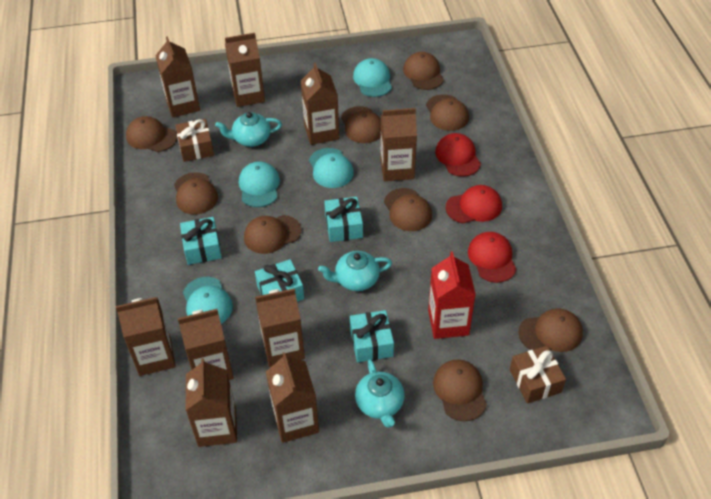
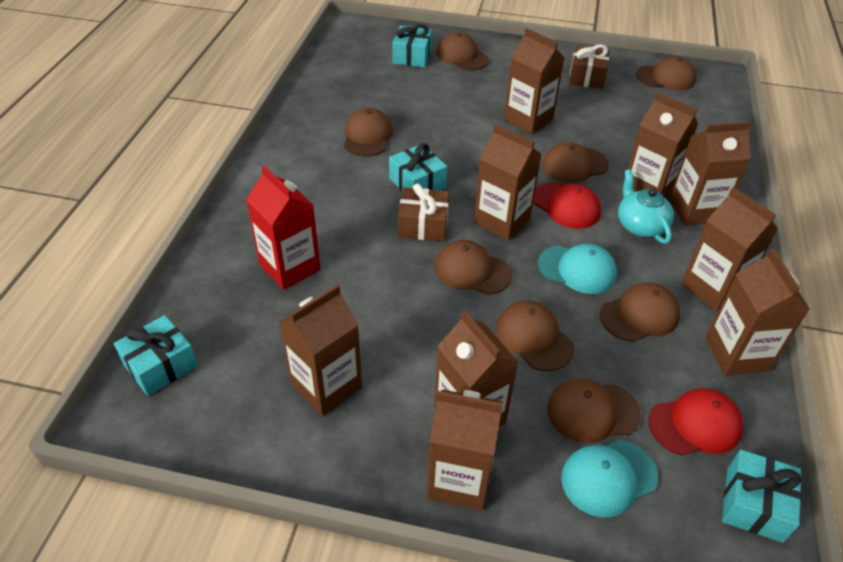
brown cap: 9 -> 8
red cap: 3 -> 2
turquoise cap: 4 -> 2
turquoise teapot: 3 -> 1

